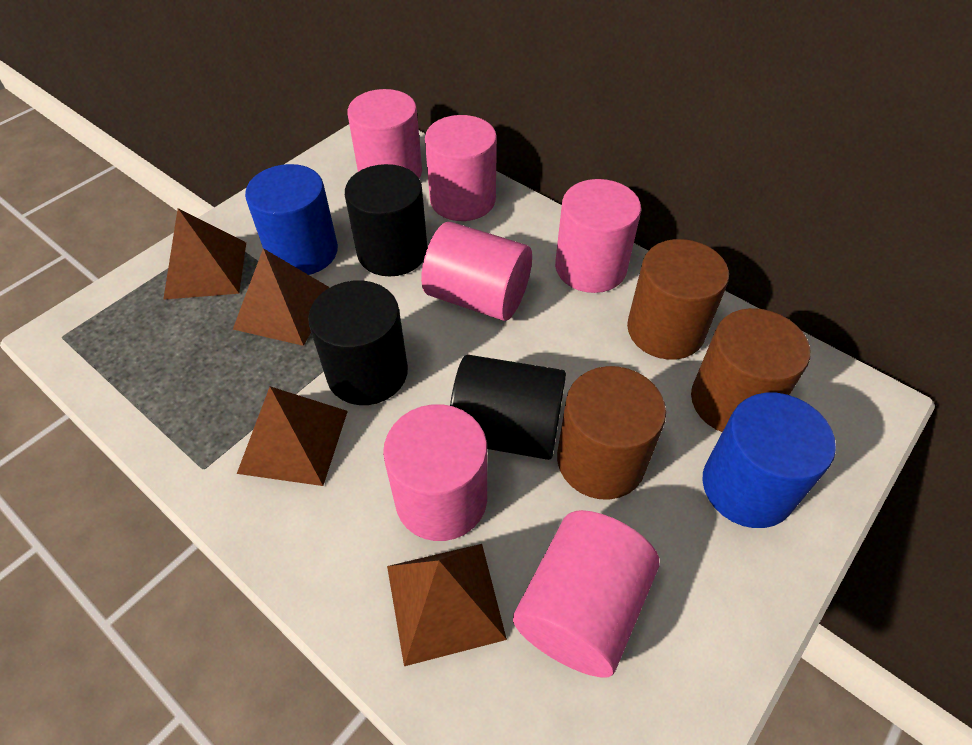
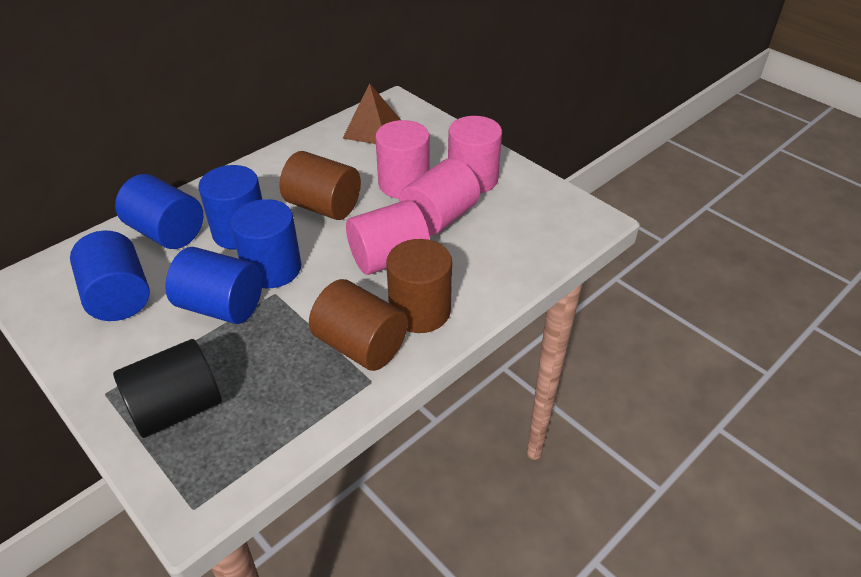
black cylinder: 3 -> 1
blue cylinder: 2 -> 5
brown pyramid: 4 -> 1
pink cylinder: 6 -> 4

